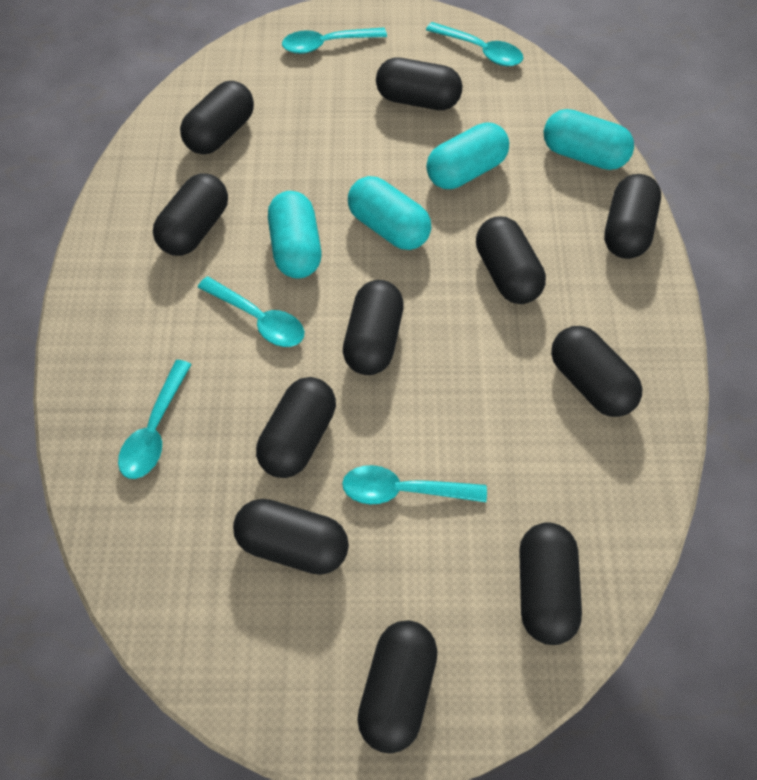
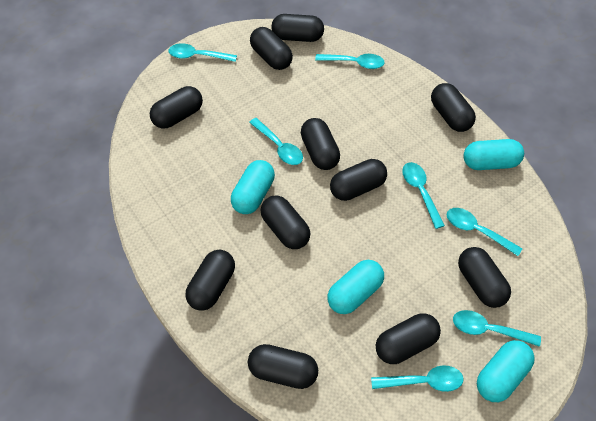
turquoise spoon: 5 -> 7

